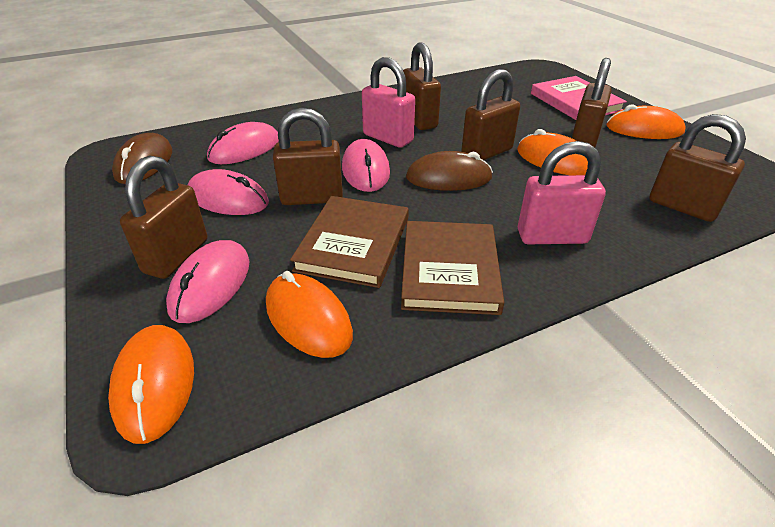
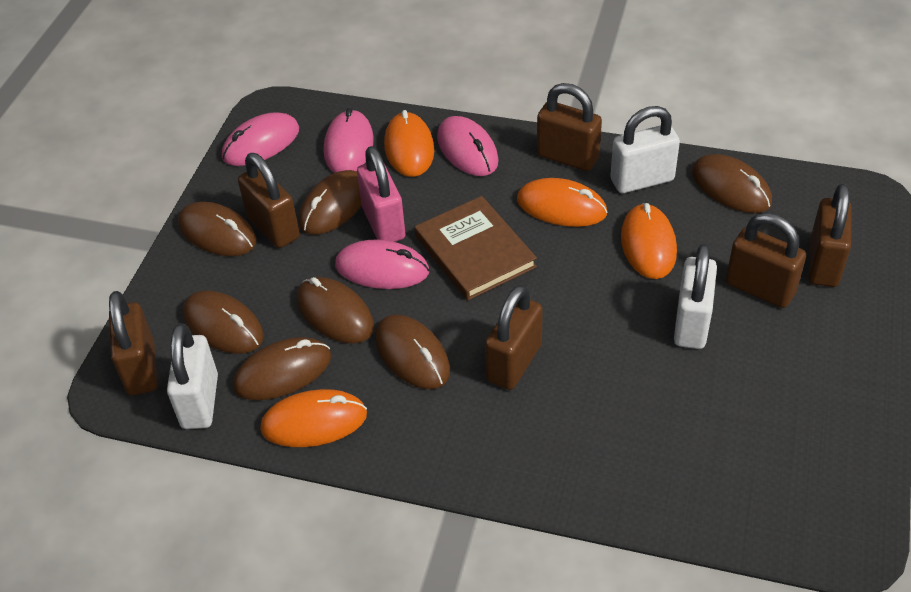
brown book: 2 -> 1
brown mouse: 2 -> 7
pink book: 1 -> 0
pink padlock: 2 -> 1
white padlock: 0 -> 3

